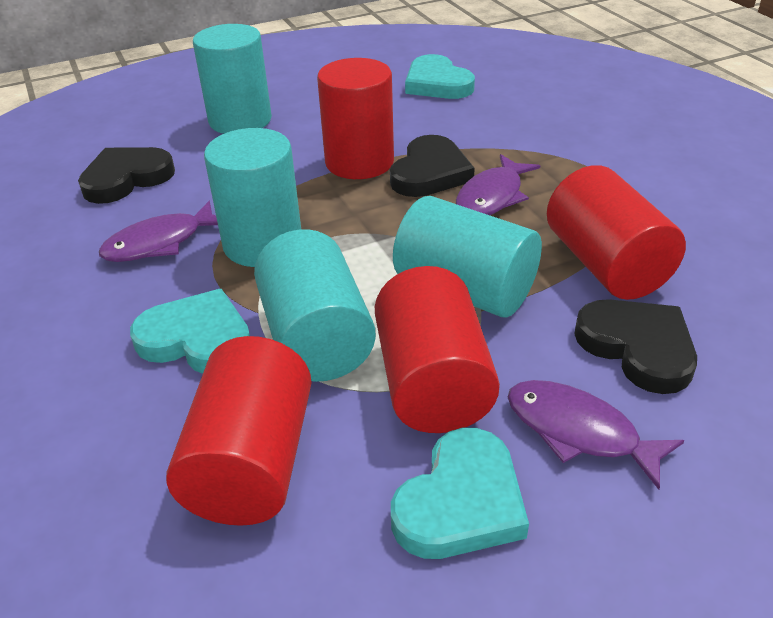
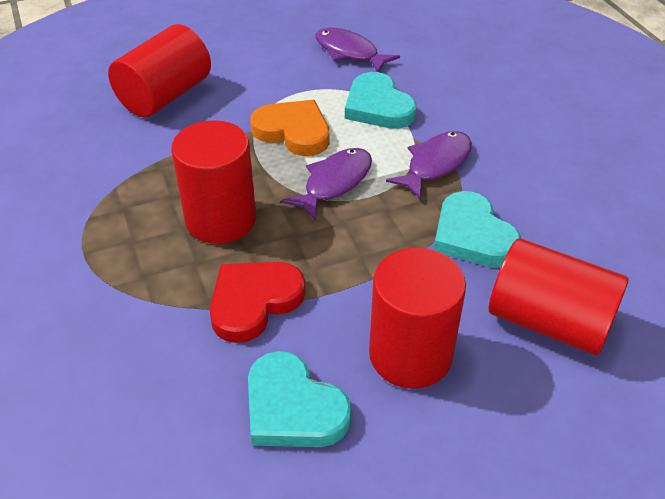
black heart: 3 -> 0
orange heart: 0 -> 1
red heart: 0 -> 1
turquoise cylinder: 4 -> 0

